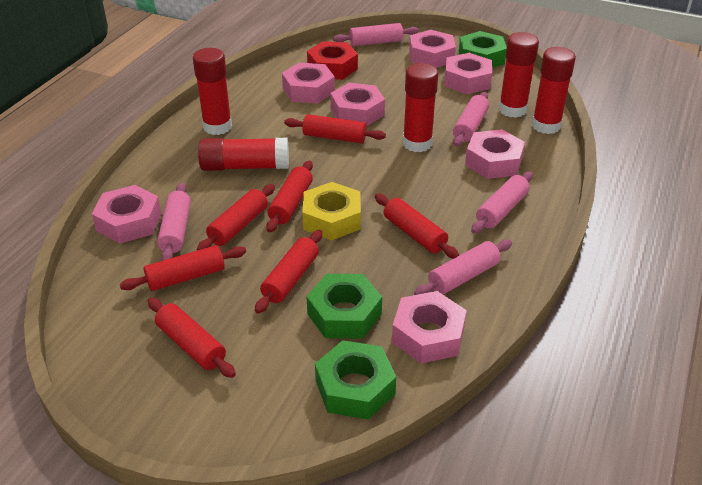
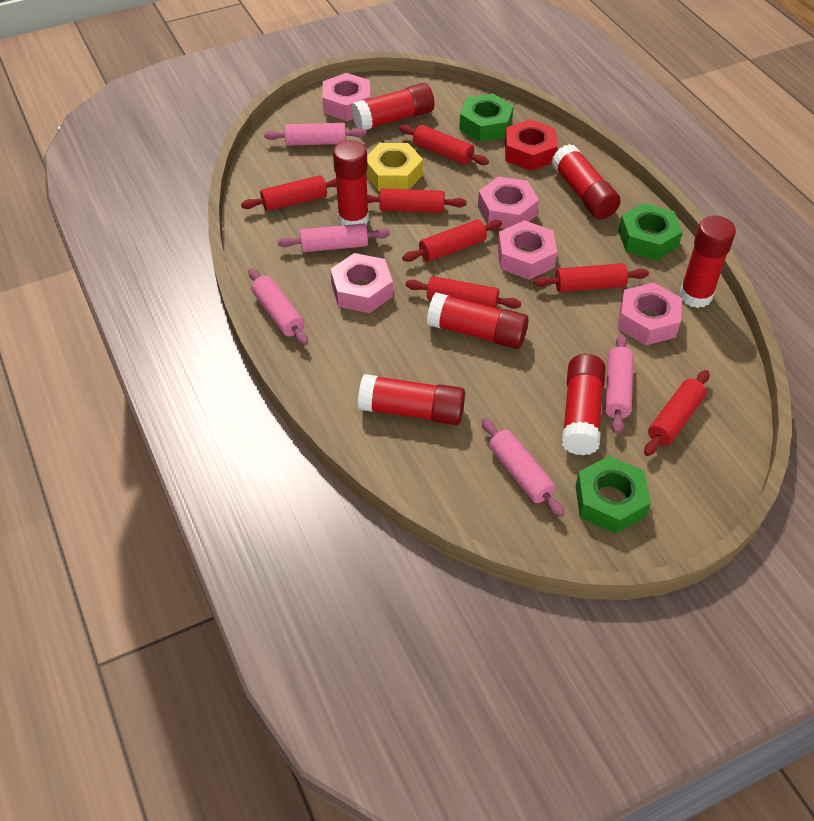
pink nut: 7 -> 5
red glue stick: 5 -> 7

